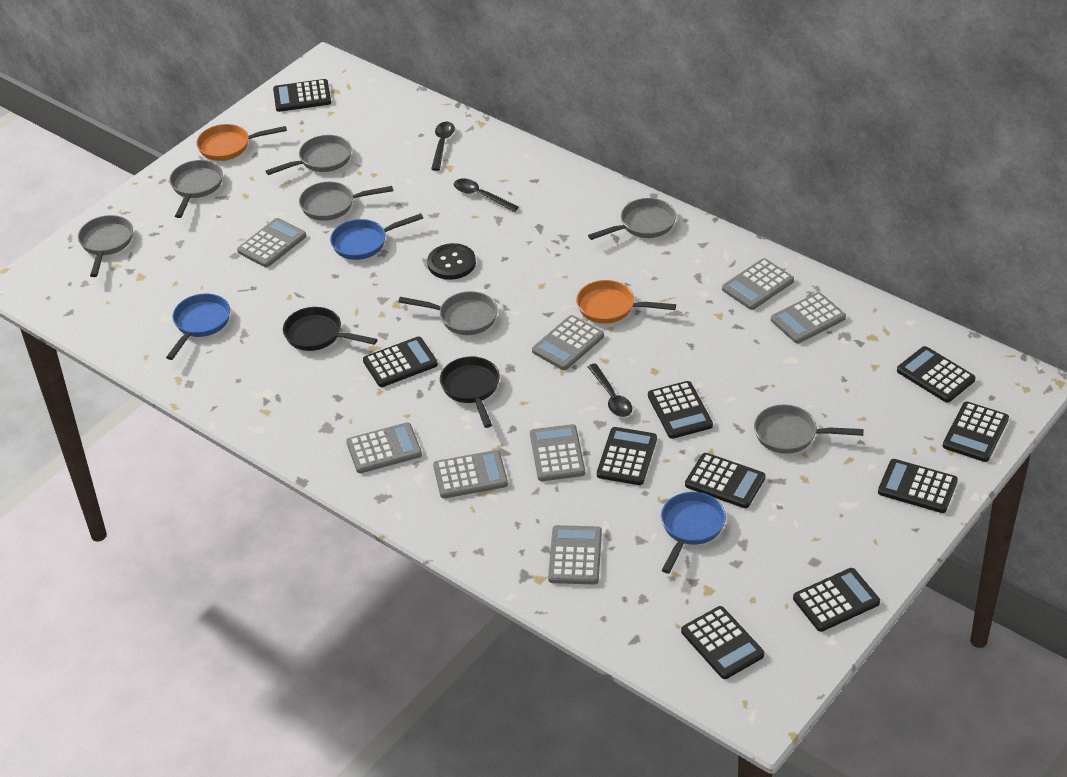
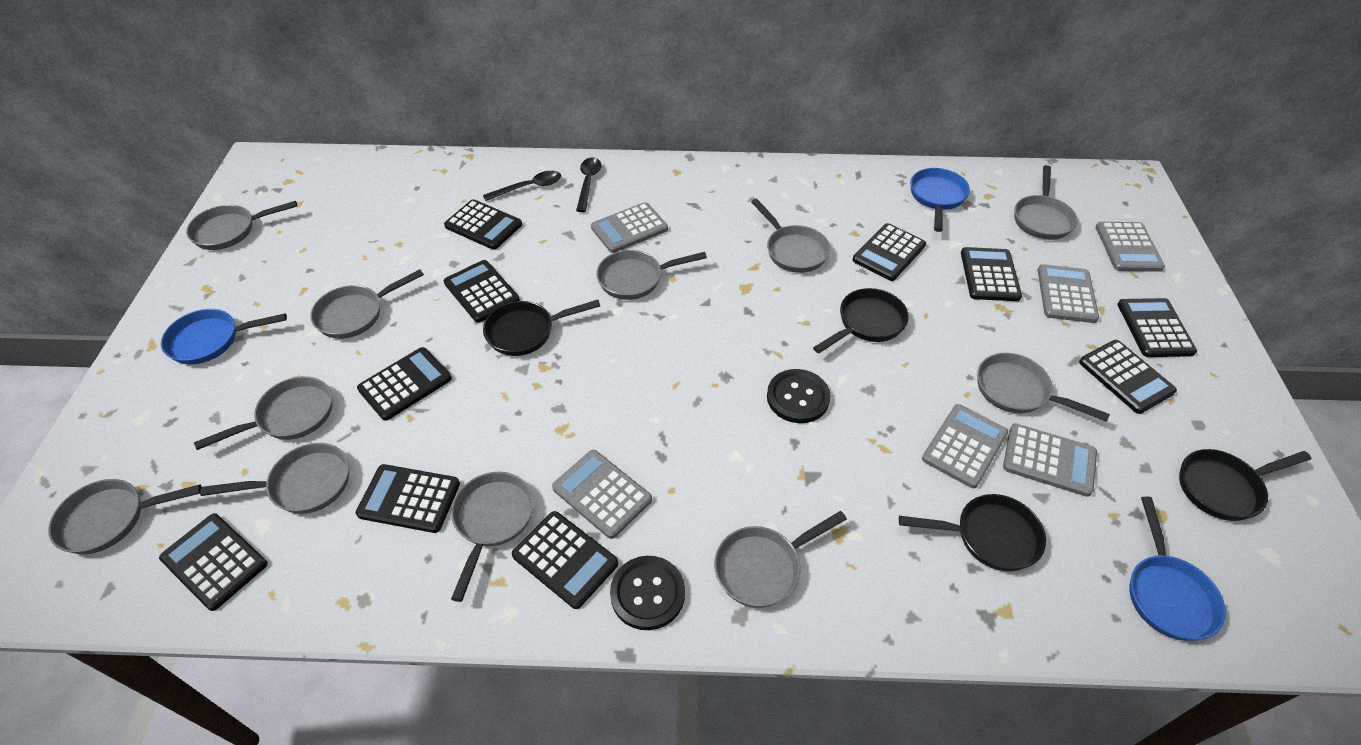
black button: 1 -> 2
black pan: 2 -> 4
black spoon: 3 -> 2
grey calculator: 8 -> 6
grey pan: 7 -> 11
orange pan: 2 -> 0

